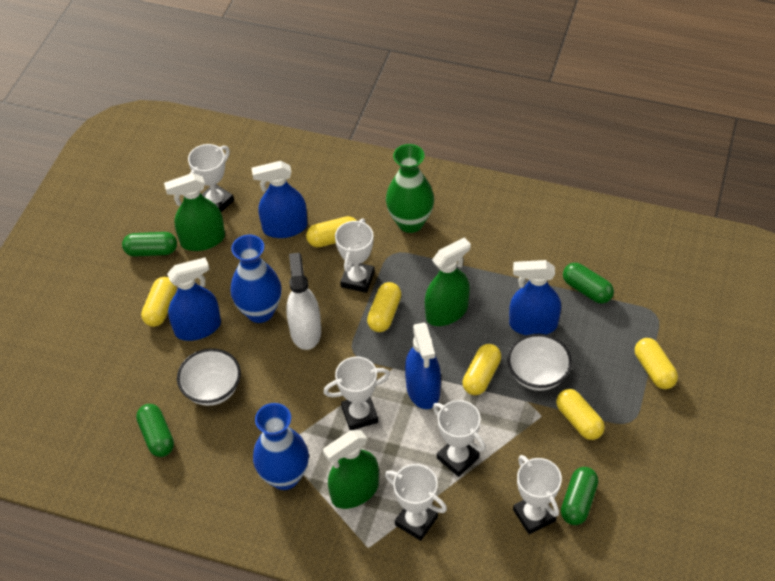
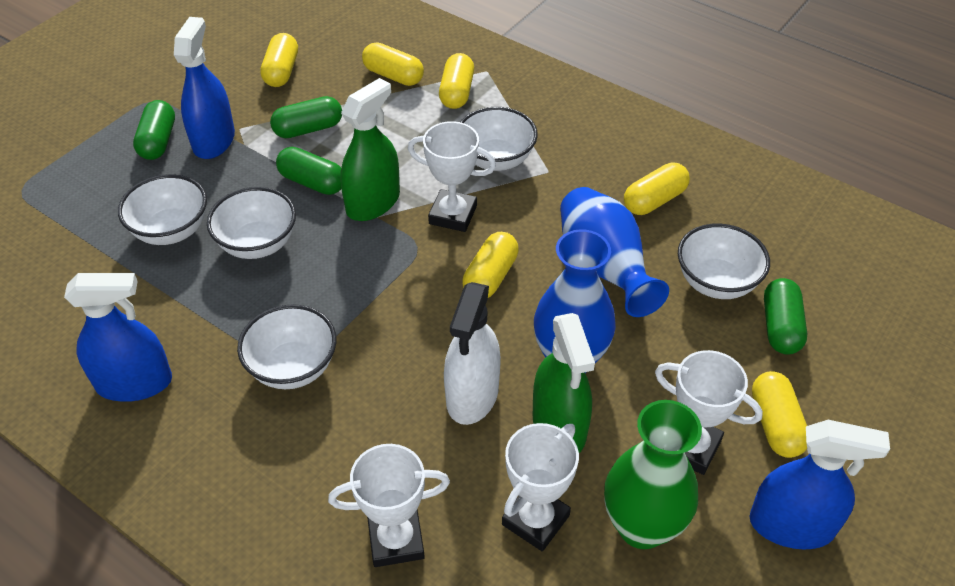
blue spray bottle: 4 -> 3
green spray bottle: 3 -> 2
white bowl: 2 -> 5
white trophy: 6 -> 4

